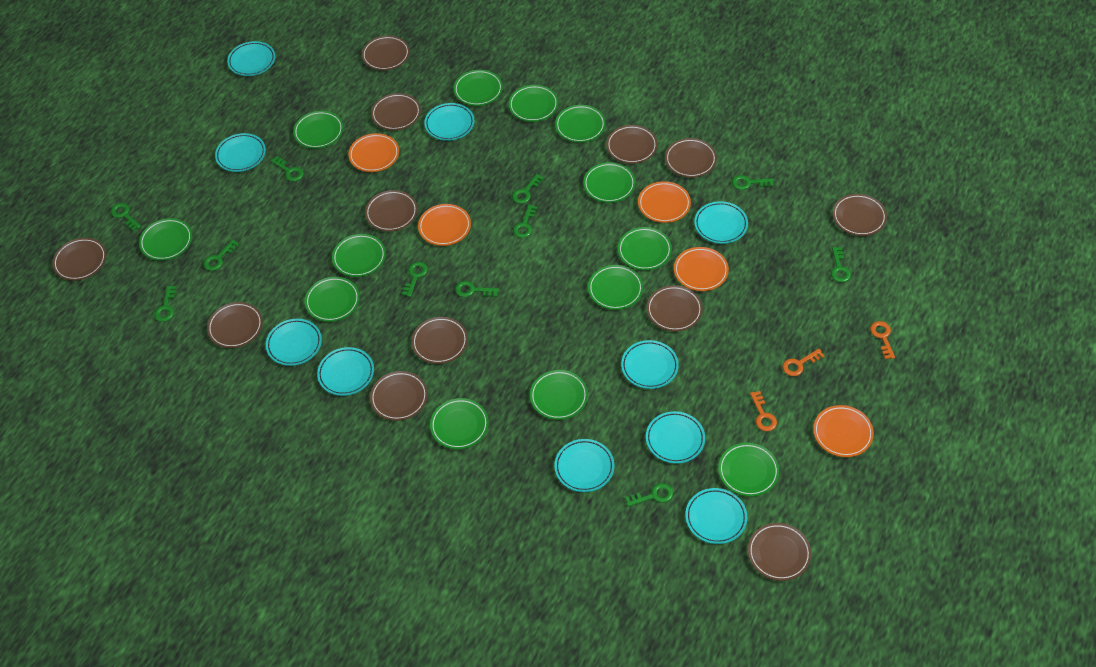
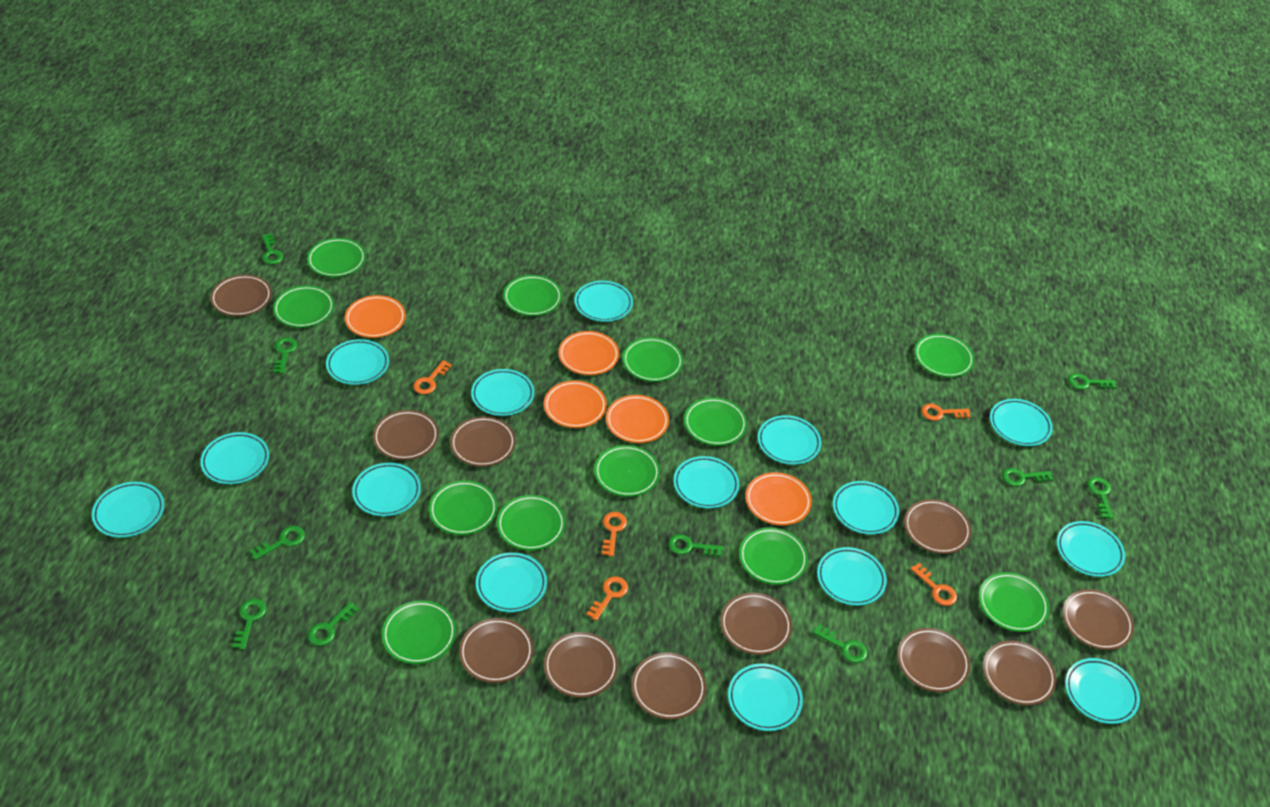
brown plate: 12 -> 11
green key: 11 -> 10
green plate: 13 -> 12
orange key: 3 -> 5
turquoise plate: 10 -> 15

